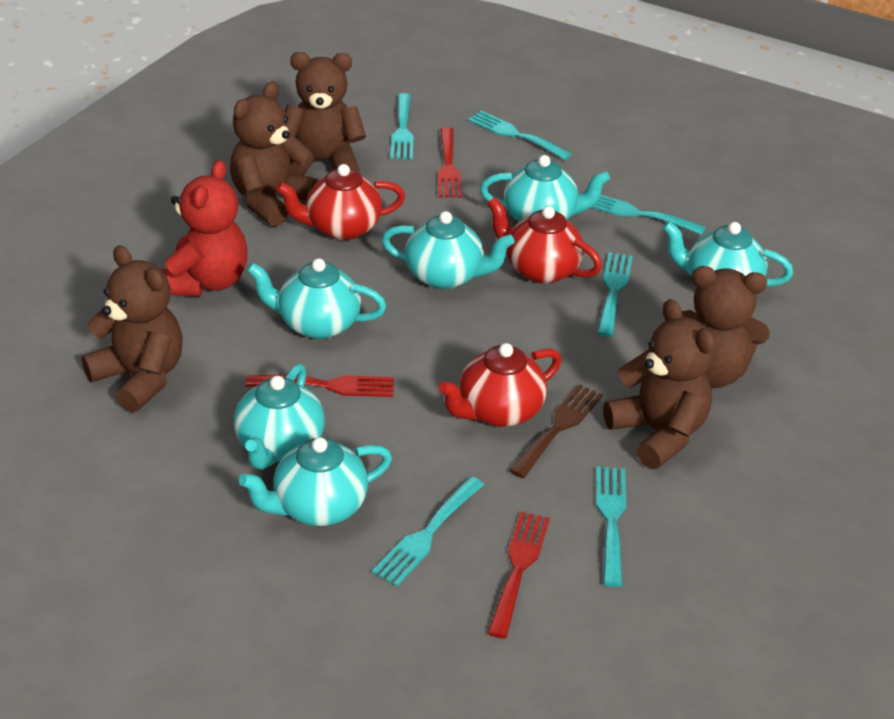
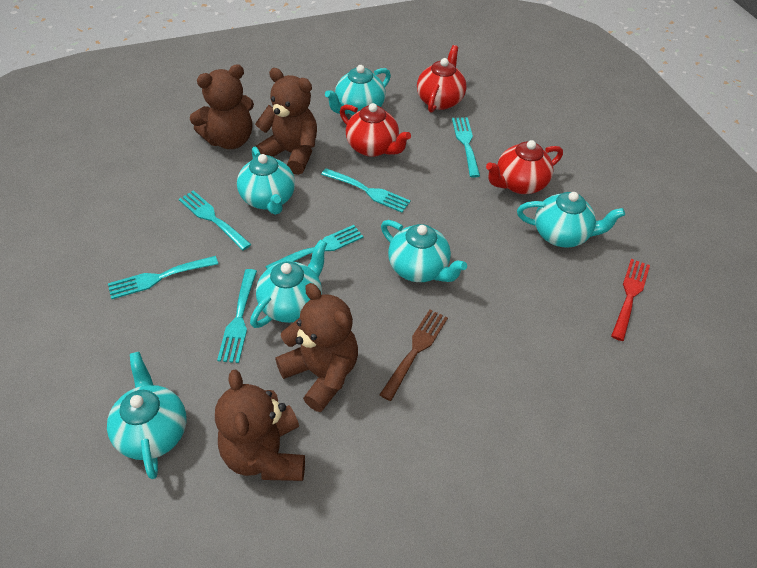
brown teddy bear: 5 -> 4
red fork: 3 -> 1
red teddy bear: 1 -> 0

